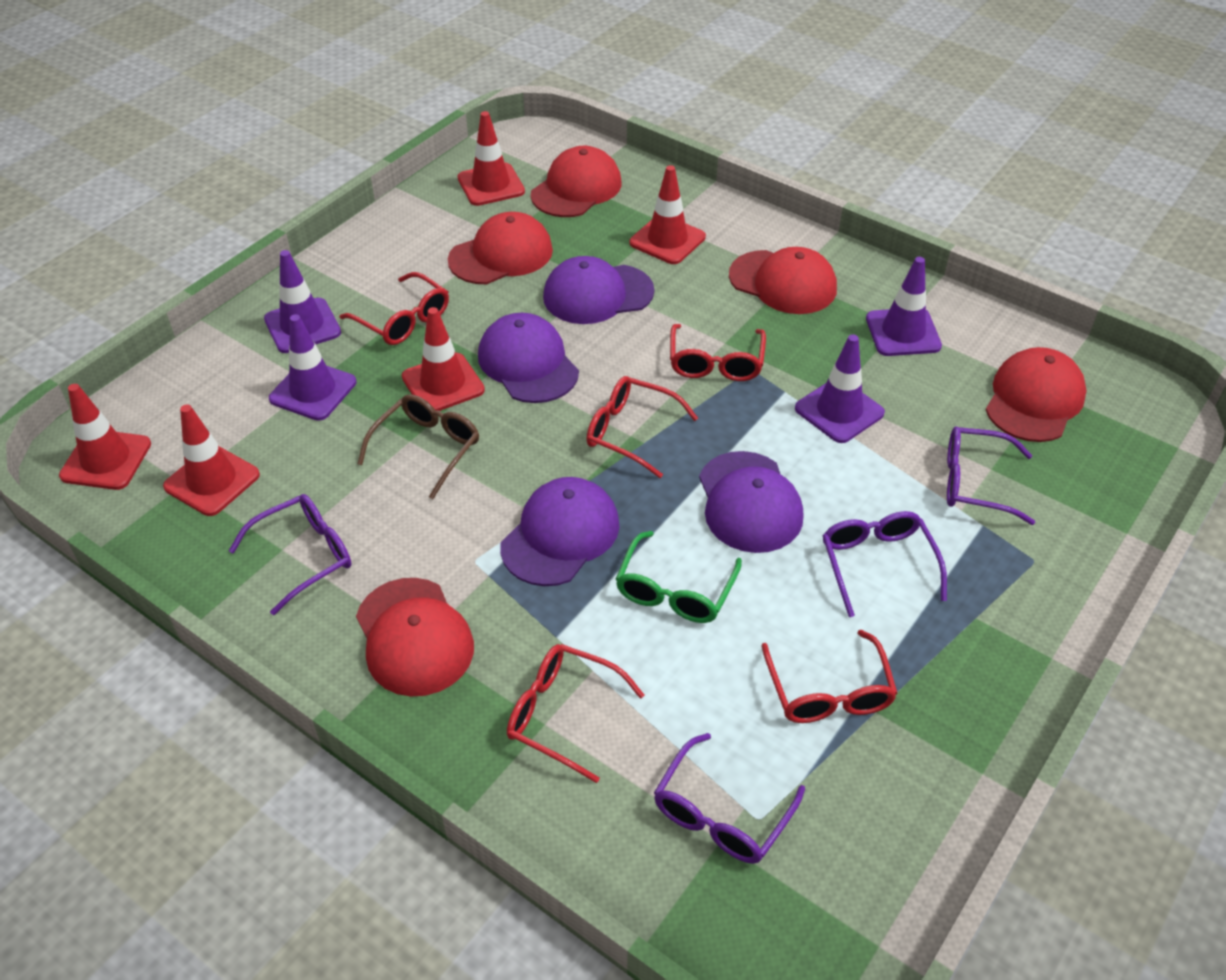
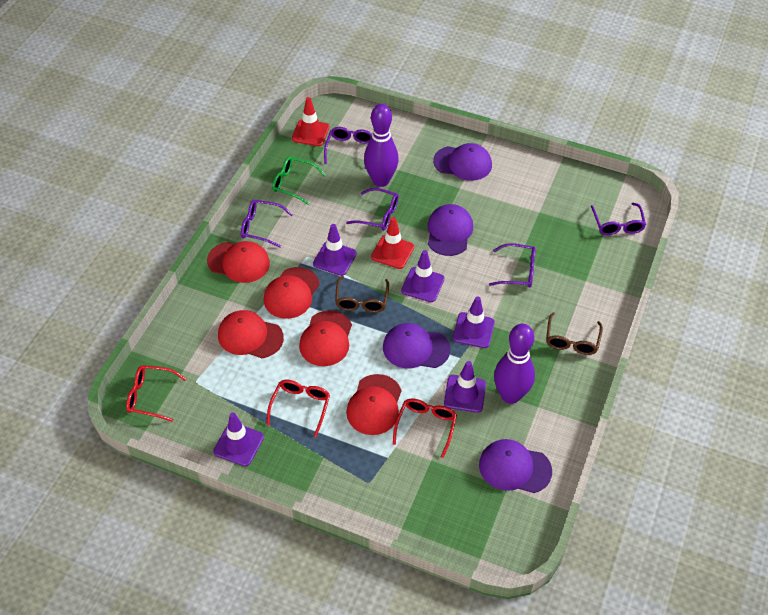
brown glasses: 1 -> 2
purple bowling pin: 0 -> 2
purple glasses: 4 -> 5
purple traffic cone: 4 -> 5
red glasses: 5 -> 3
red traffic cone: 5 -> 2

